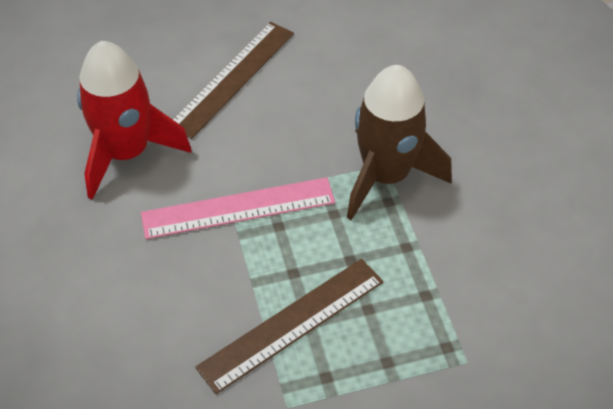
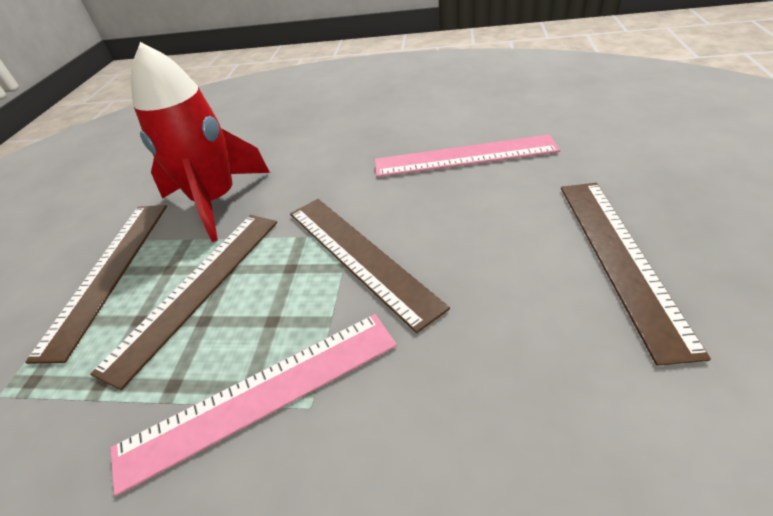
brown rocket: 1 -> 0
brown ruler: 2 -> 4
pink ruler: 1 -> 2

